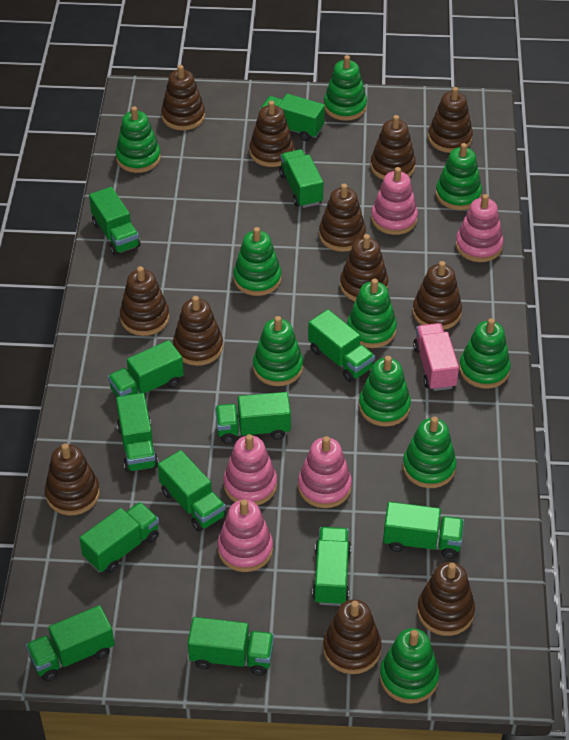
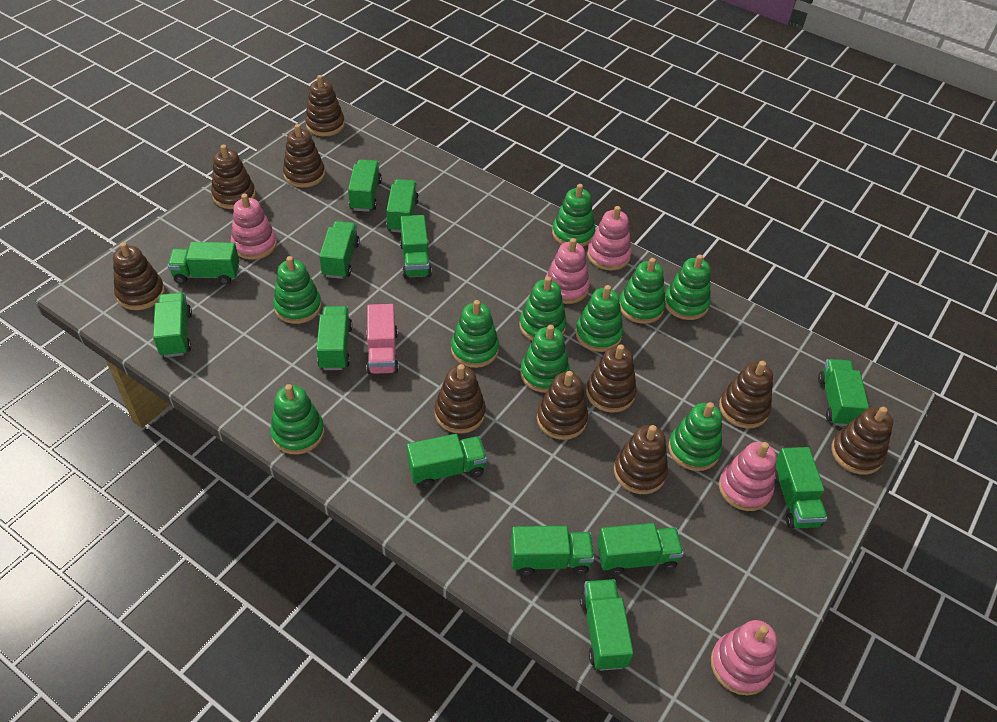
brown stacking toy: 12 -> 10

